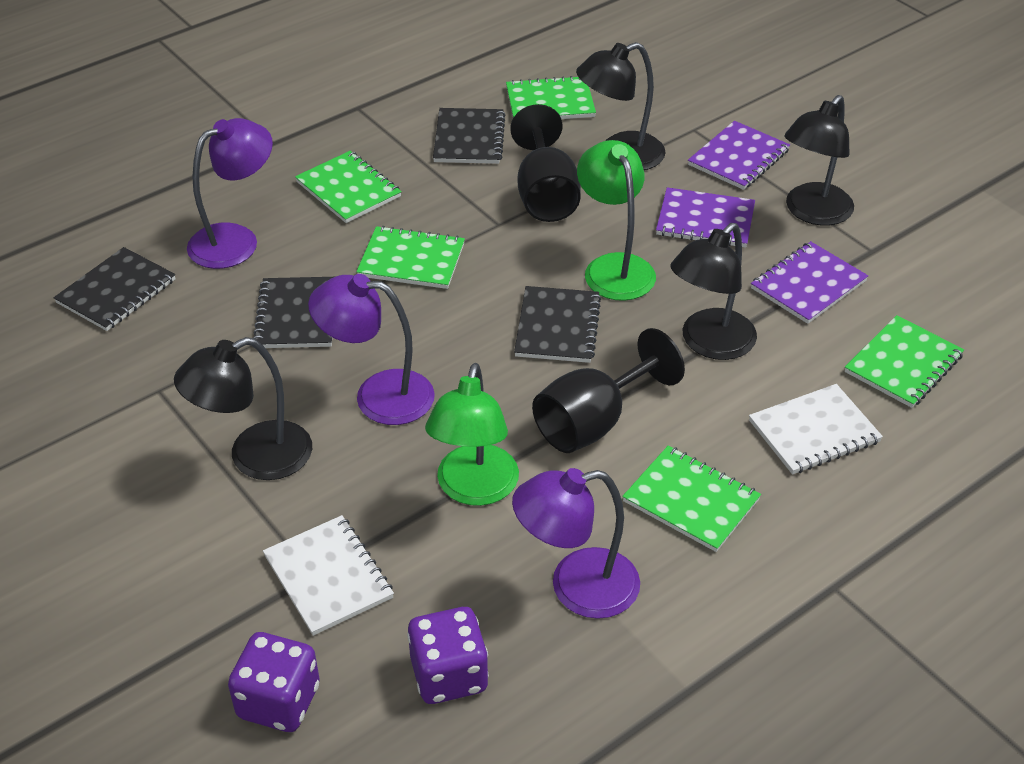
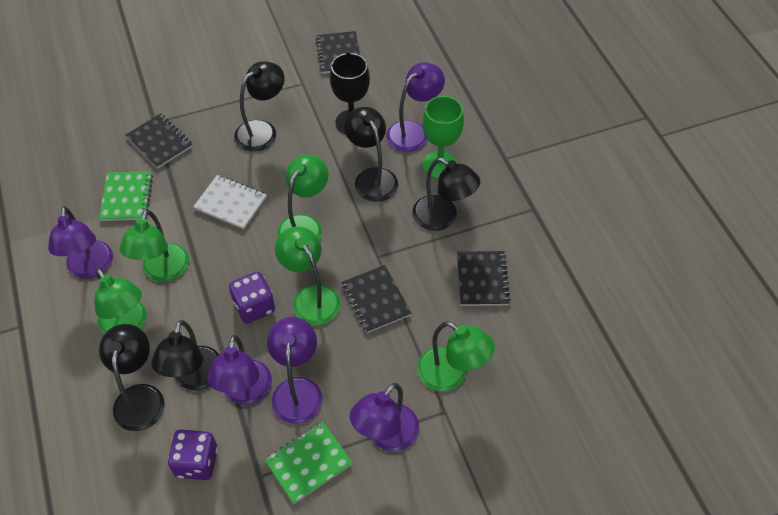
black goblet: 2 -> 1
black lamp: 4 -> 5
green goblet: 0 -> 1
green lamp: 2 -> 5
green notebook: 5 -> 2
purple lamp: 3 -> 5
purple notebook: 3 -> 0
white notebook: 2 -> 1

